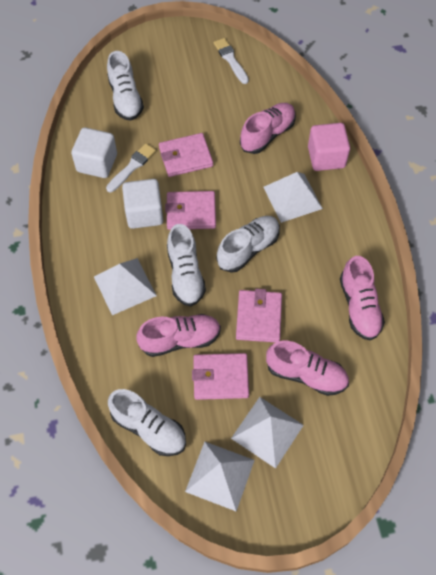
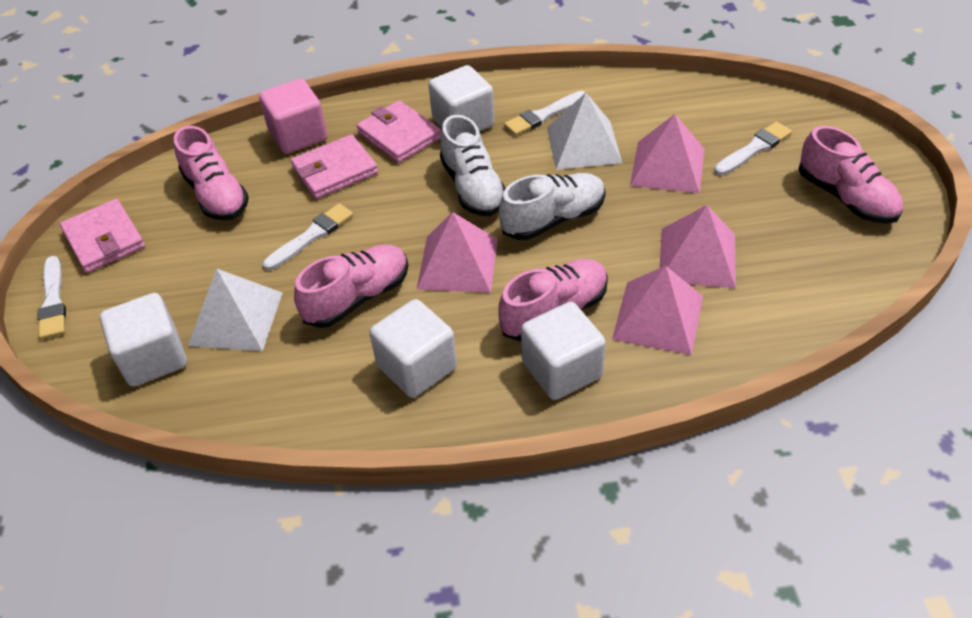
pink pyramid: 0 -> 4
pink wallet: 4 -> 3
white brush: 2 -> 4
white cube: 2 -> 4
white pyramid: 4 -> 2
white shoe: 4 -> 2

